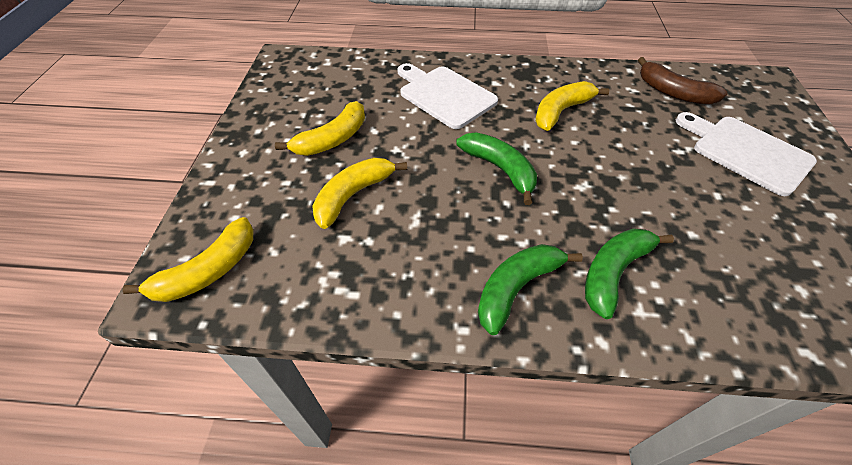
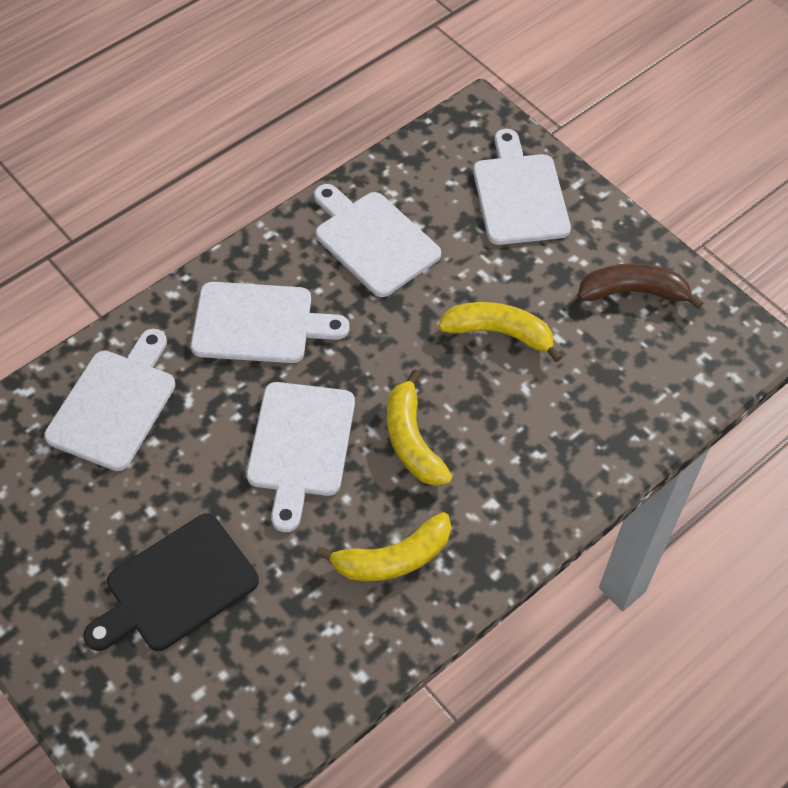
black cutting board: 0 -> 1
green banana: 3 -> 0
white cutting board: 2 -> 5
yellow banana: 4 -> 3

